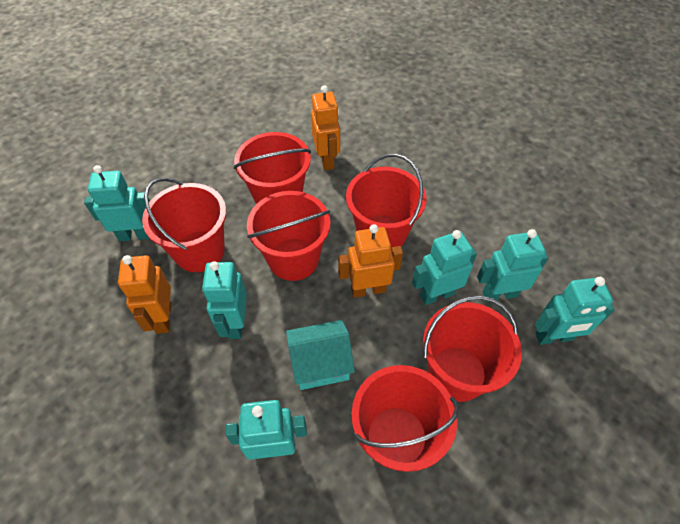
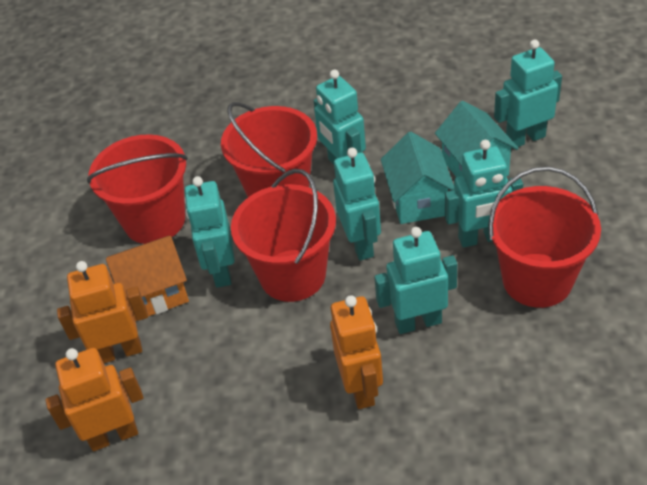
orange house: 0 -> 1
red bucket: 6 -> 4
turquoise house: 1 -> 2

